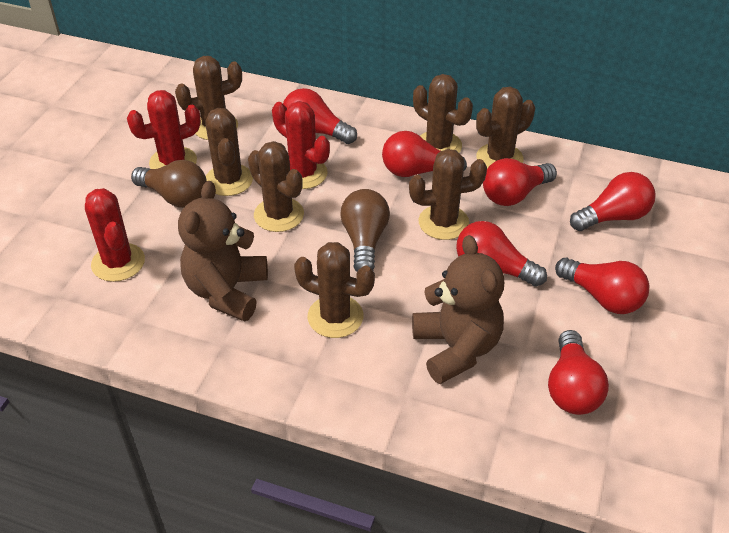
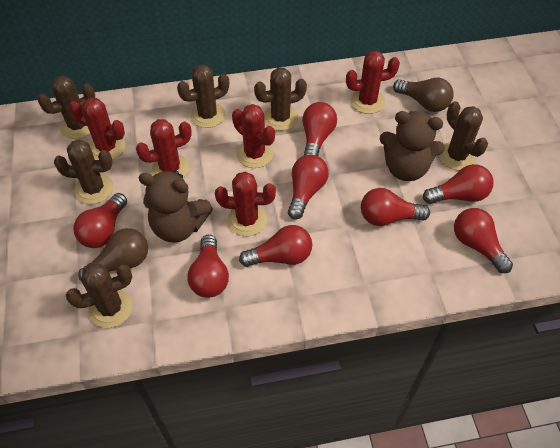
brown cactus: 7 -> 6
red cactus: 3 -> 5
red light bulb: 7 -> 8

